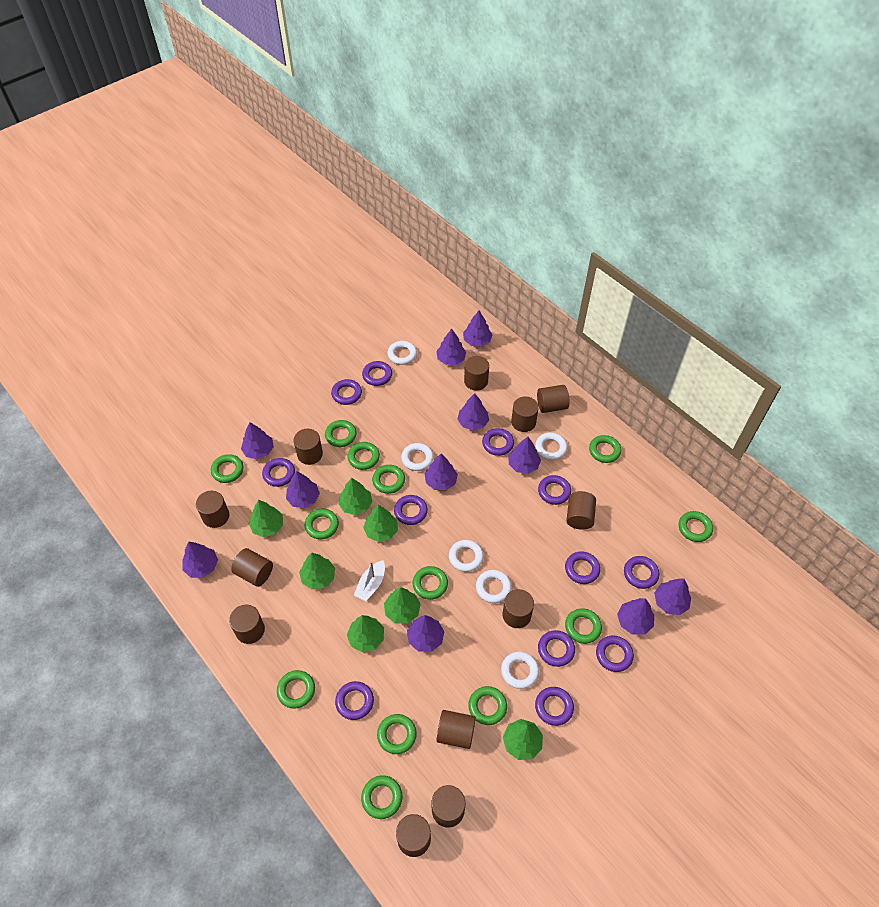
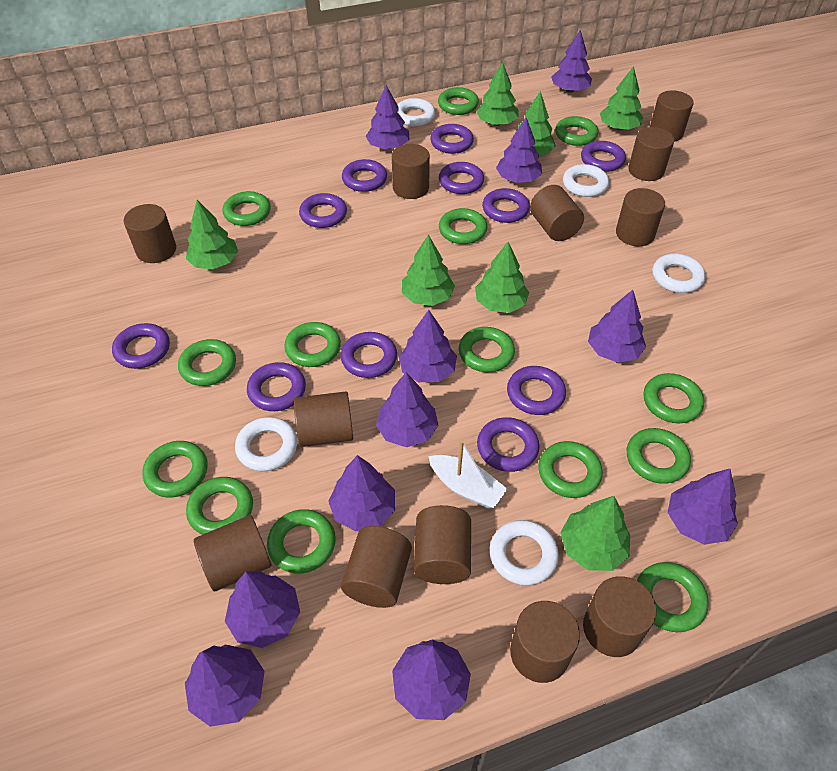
green ring: 13 -> 14
purple ring: 12 -> 11
white ring: 6 -> 5

